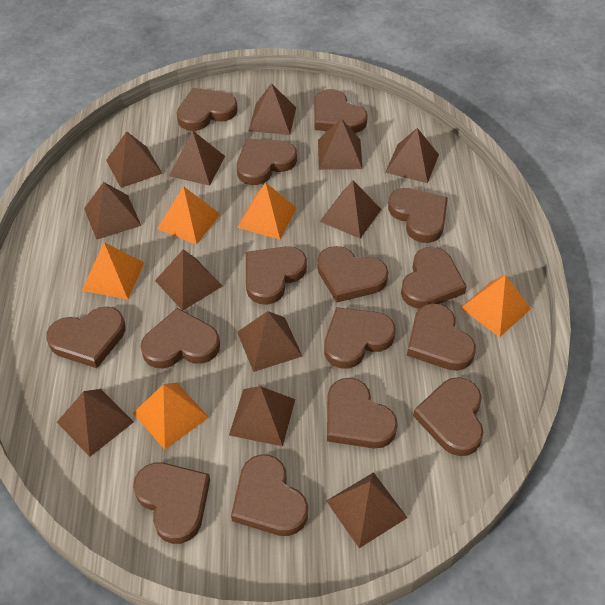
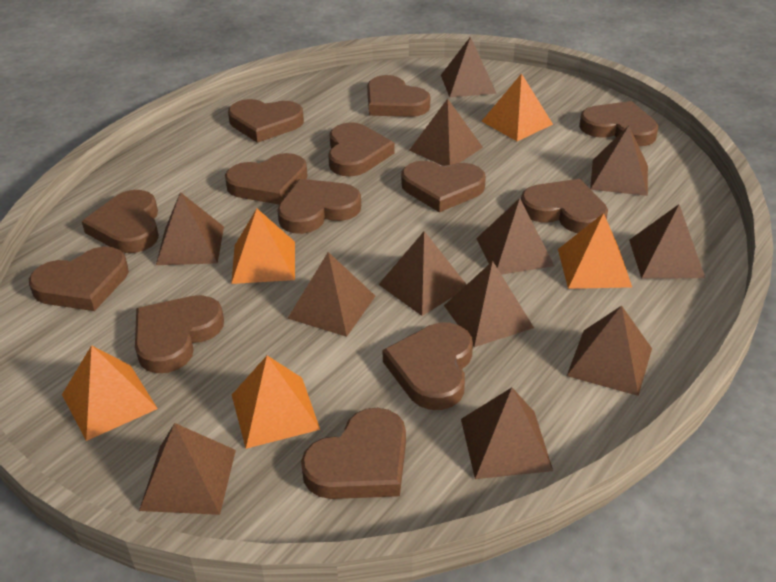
brown heart: 15 -> 13

